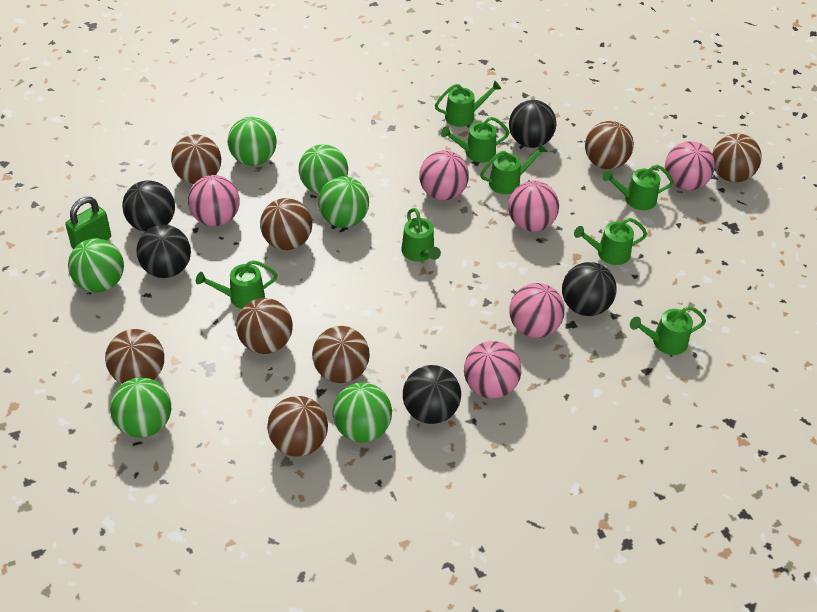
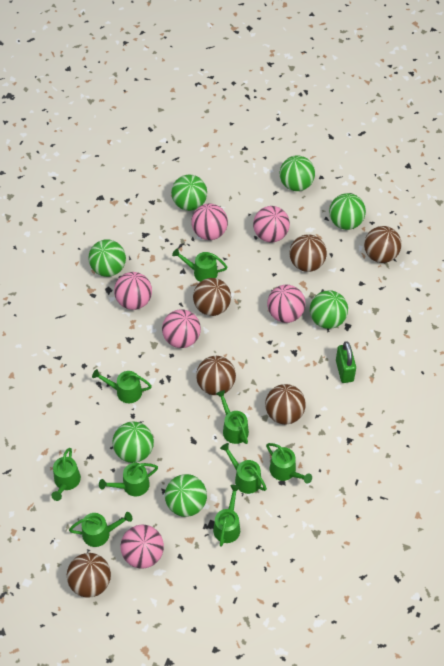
black ball: 5 -> 0
brown ball: 8 -> 6
green ball: 6 -> 7
green watering can: 8 -> 9

